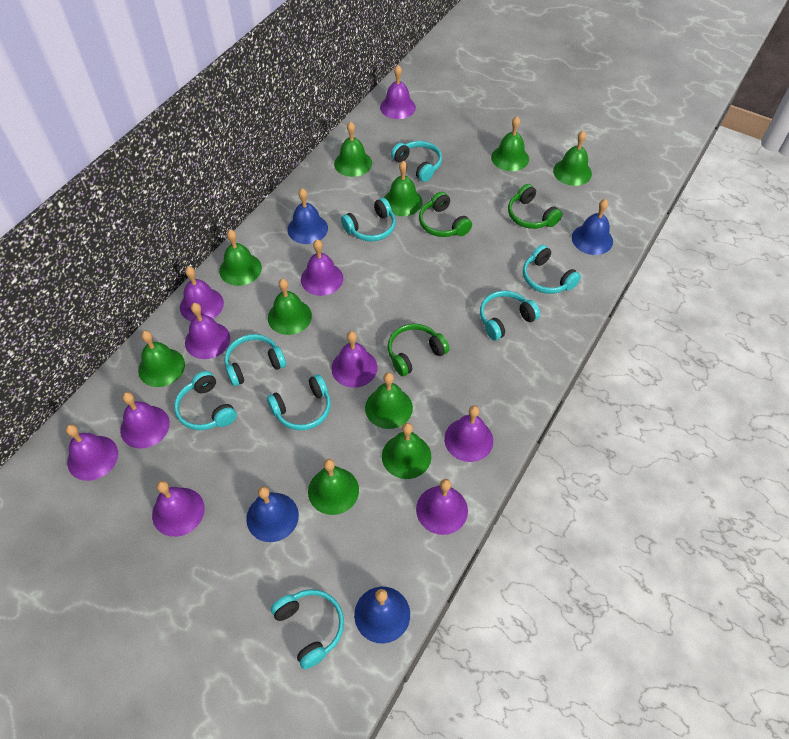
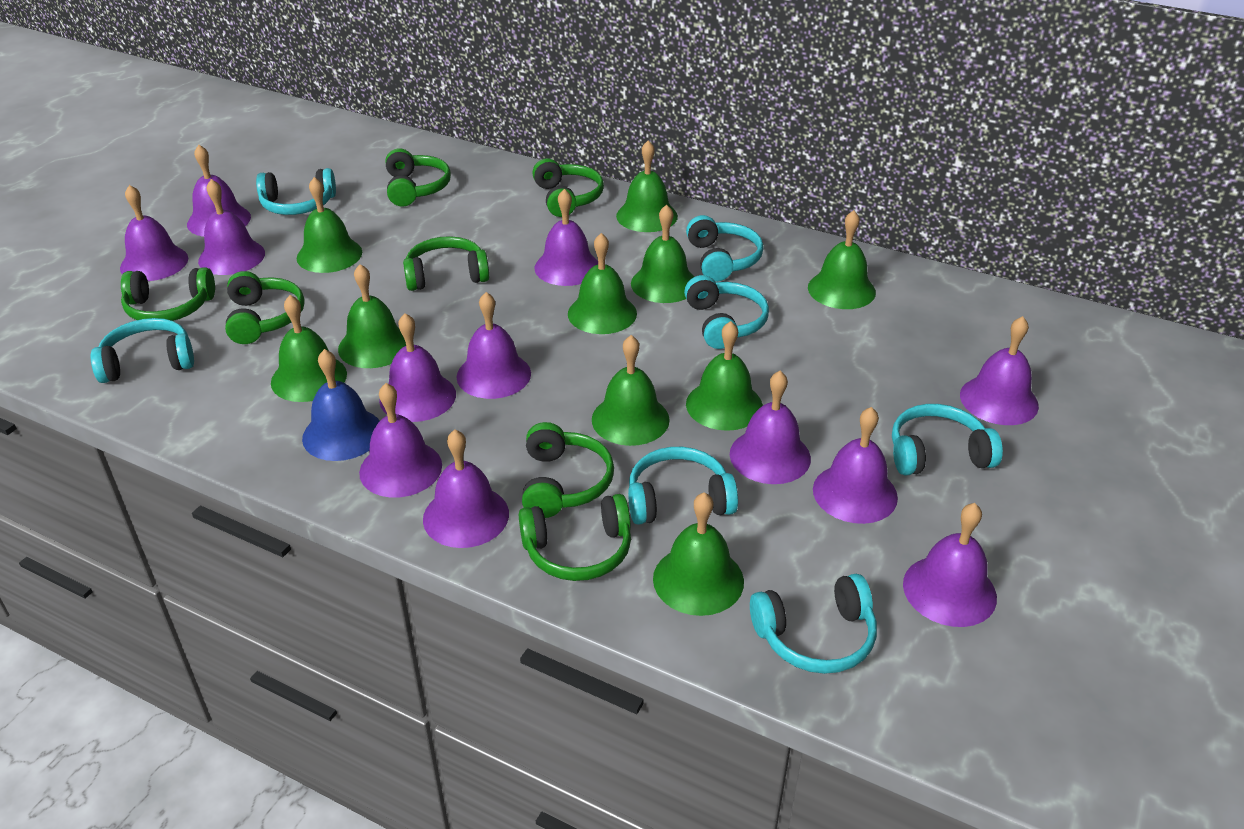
blue bell: 4 -> 1
green headphones: 3 -> 7
purple bell: 10 -> 12
turquoise headphones: 8 -> 7

